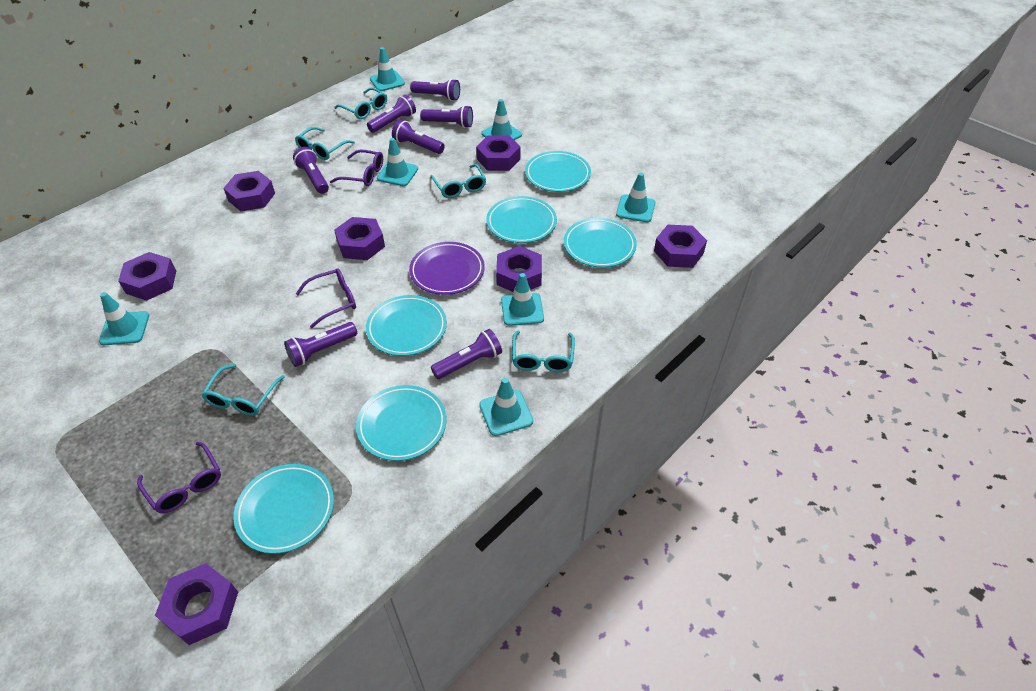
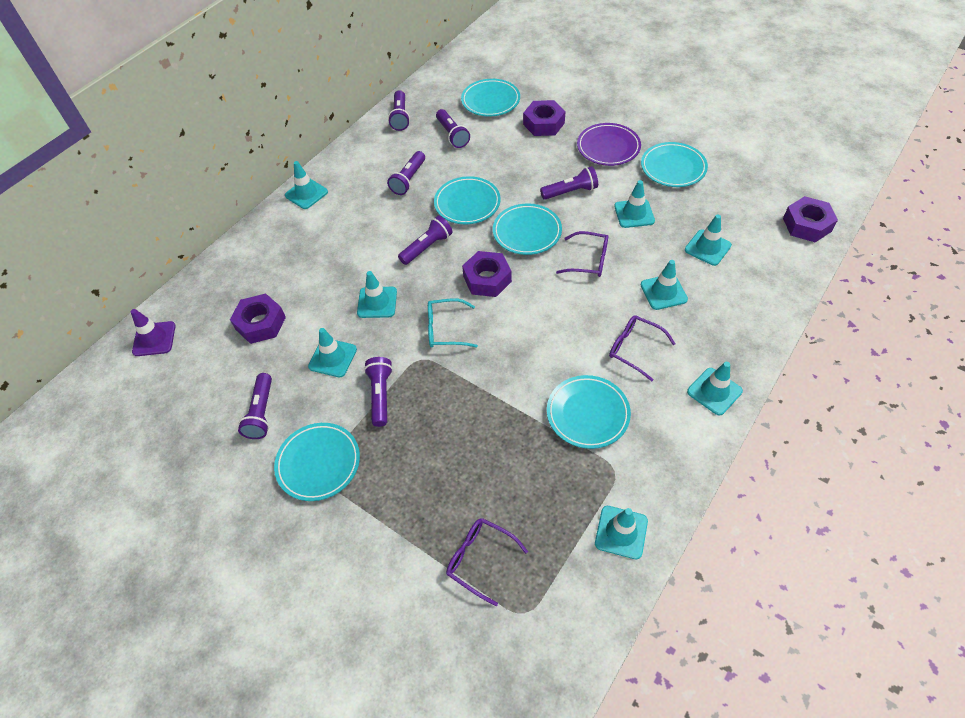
purple nut: 7 -> 4
purple traffic cone: 0 -> 1
turquoise glasses: 5 -> 1
turquoise traffic cone: 7 -> 8

